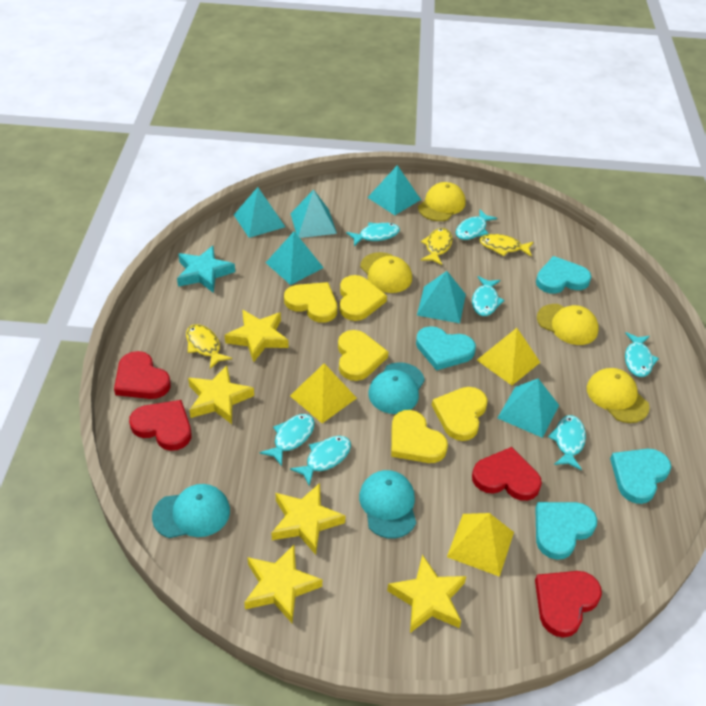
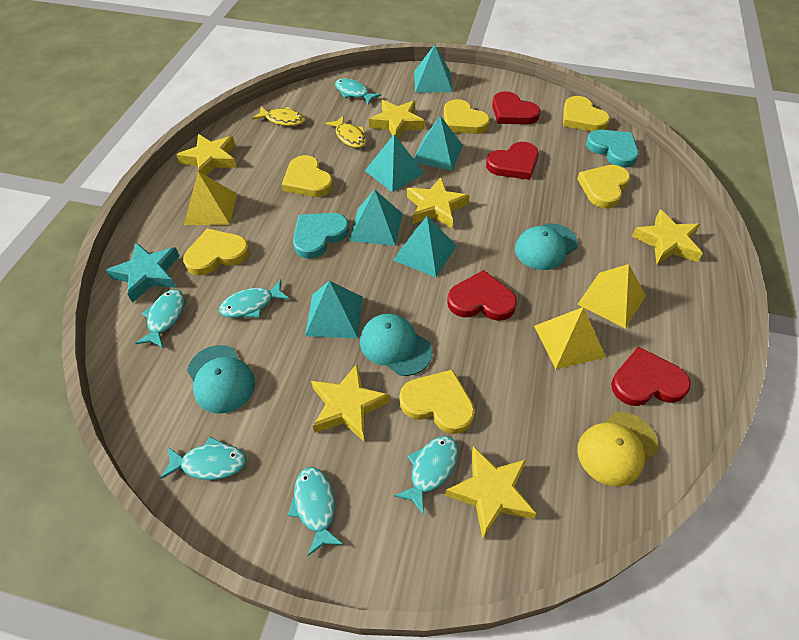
turquoise fish: 7 -> 6
turquoise heart: 4 -> 2
yellow cap: 4 -> 1
yellow fish: 3 -> 2
yellow heart: 5 -> 6
yellow star: 5 -> 6

